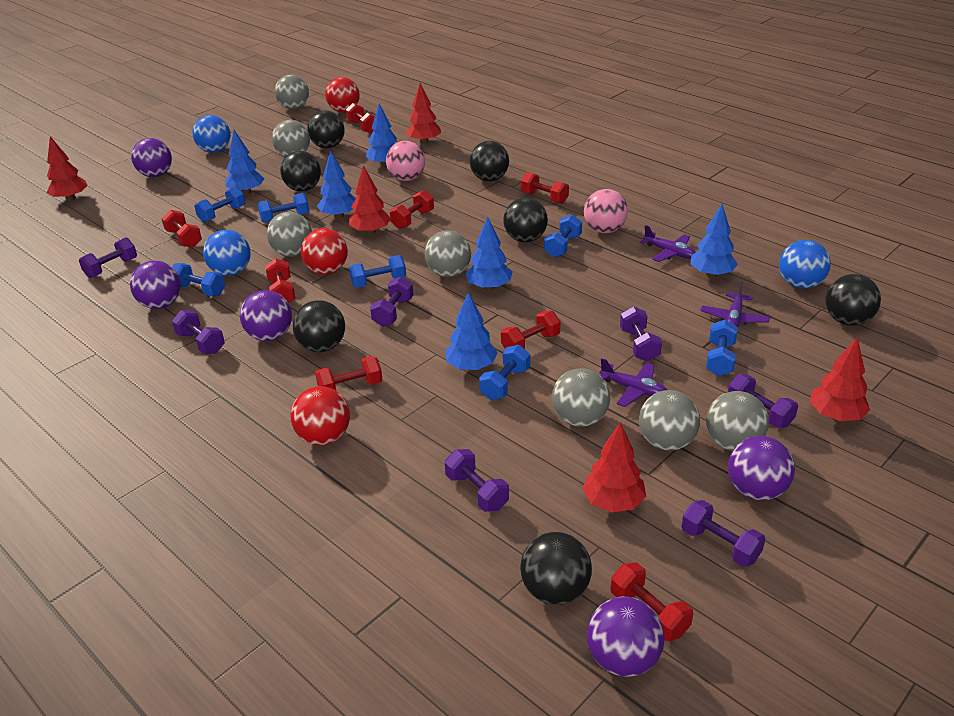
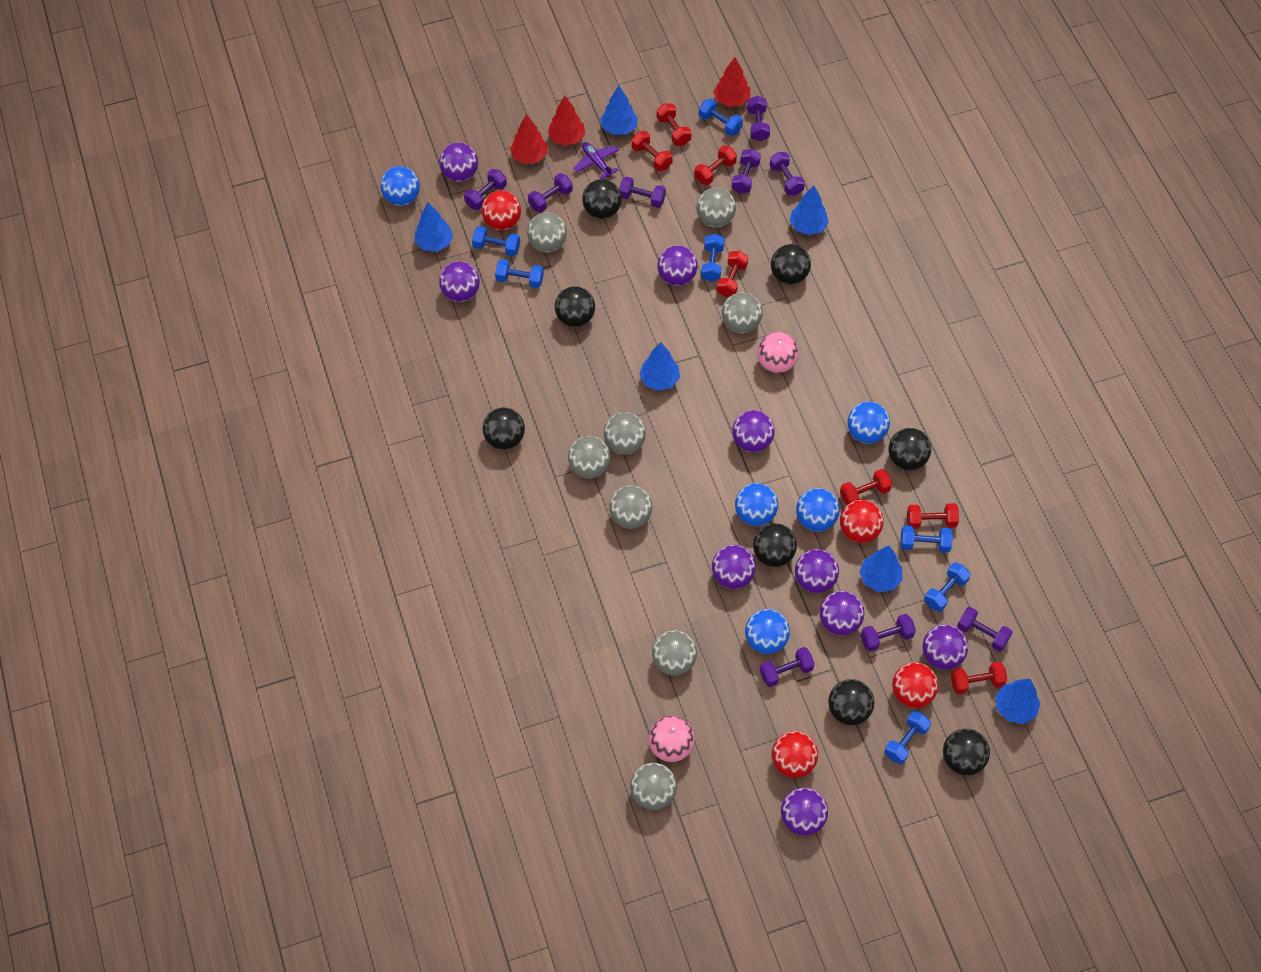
black ball: 7 -> 8
blue ball: 3 -> 5
grey ball: 7 -> 8
purple ball: 5 -> 9
purple dumbbell: 7 -> 9
purple plane: 3 -> 1
red ball: 3 -> 4
red dumbbell: 8 -> 7
red tree: 5 -> 3

